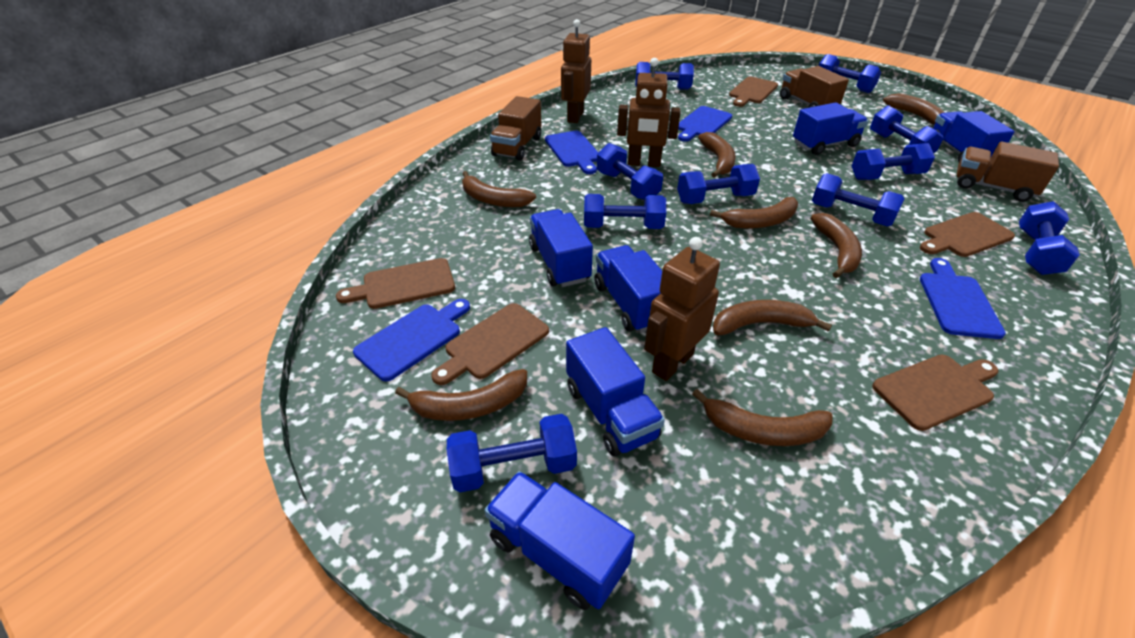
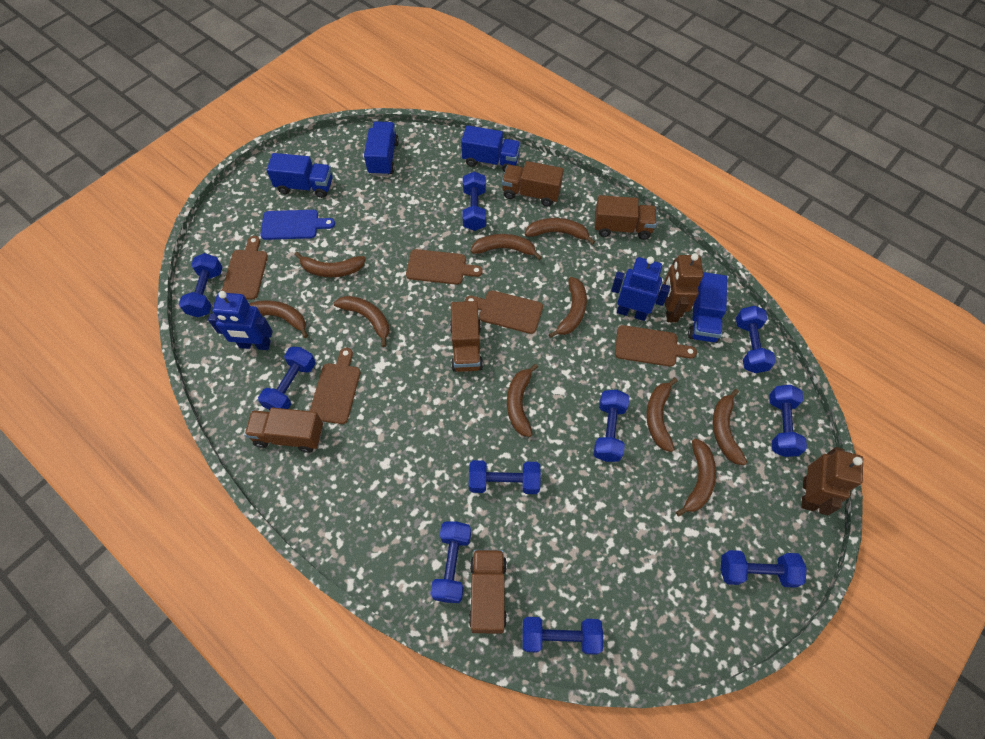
blue cutting board: 4 -> 1
blue robot: 0 -> 2
blue truck: 6 -> 4
brown banana: 8 -> 10
brown robot: 3 -> 2
brown truck: 3 -> 5

